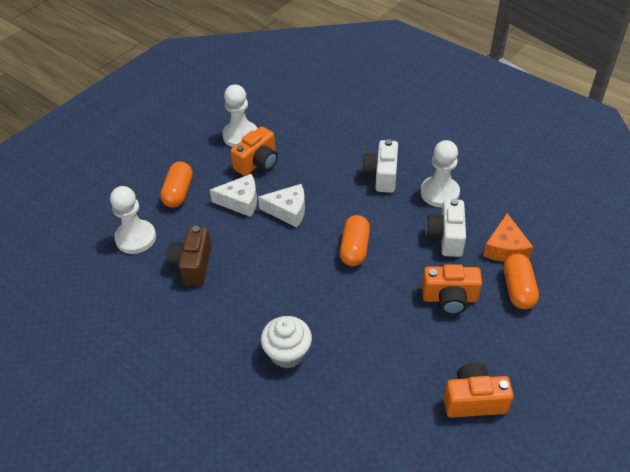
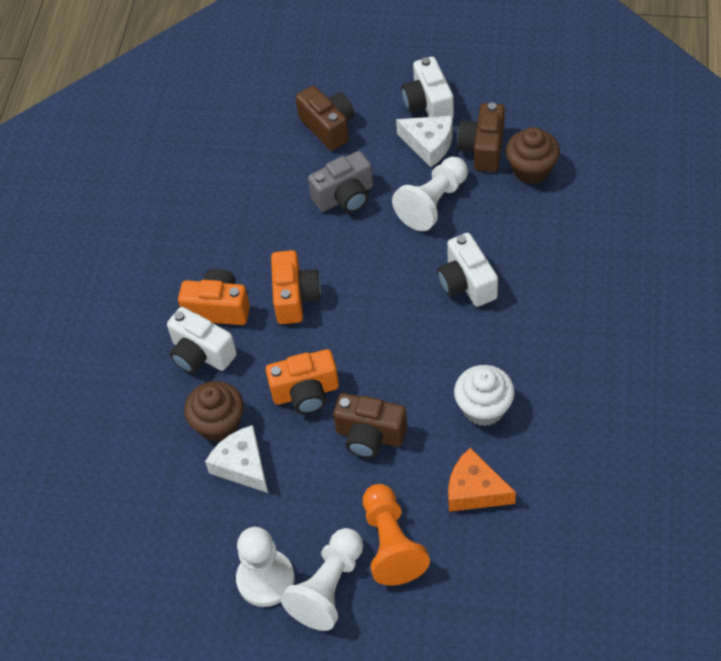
brown camera: 1 -> 3
brown cupcake: 0 -> 2
grey camera: 0 -> 1
orange capsule: 3 -> 0
orange pawn: 0 -> 1
white camera: 2 -> 3

